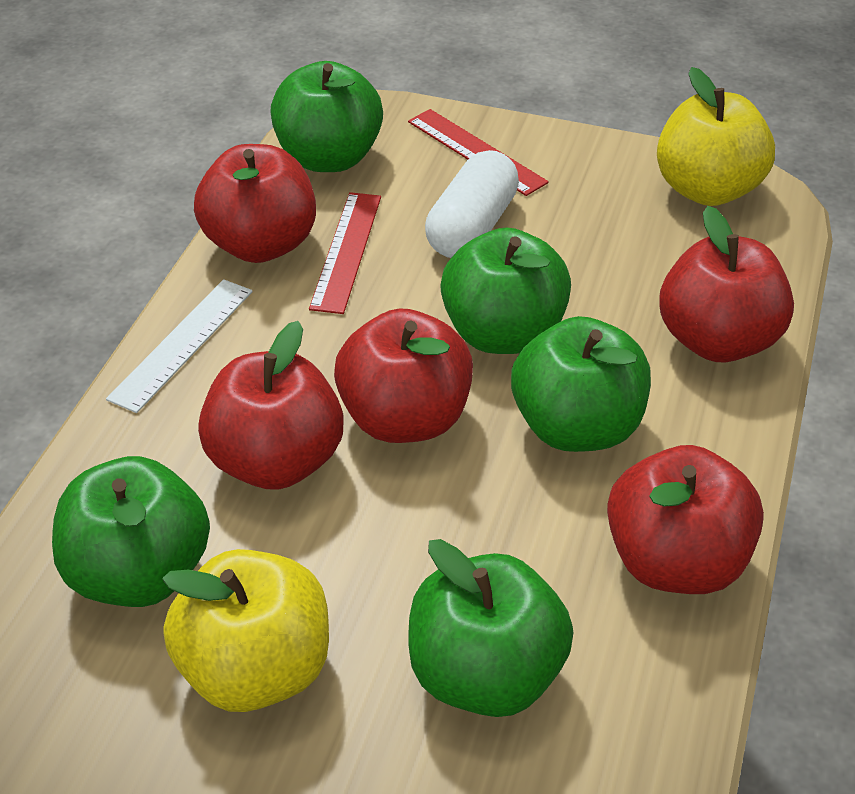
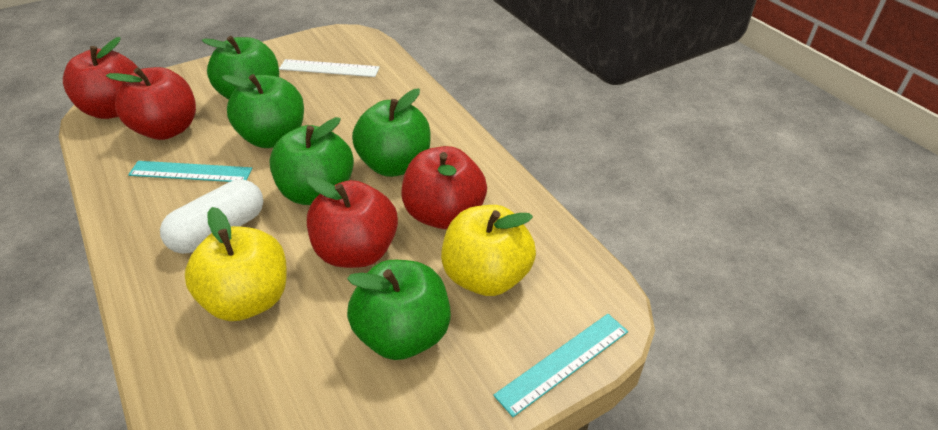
red apple: 5 -> 4
red ruler: 2 -> 0
turquoise ruler: 0 -> 2

